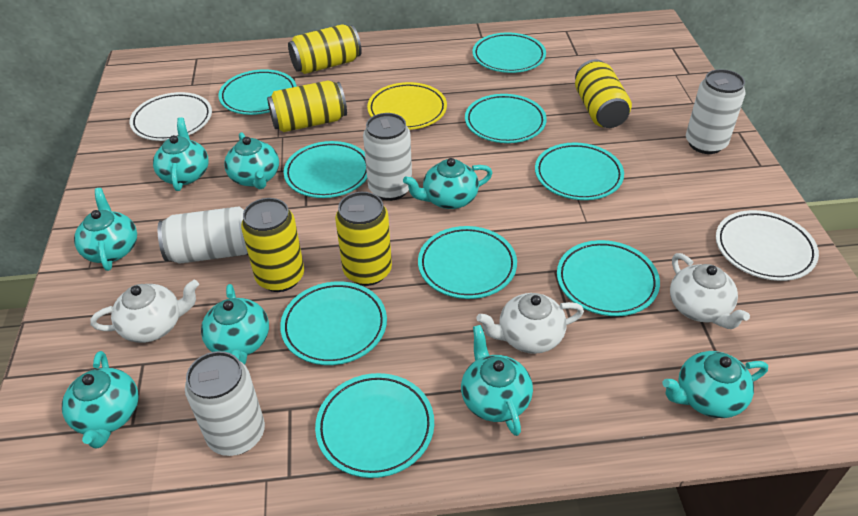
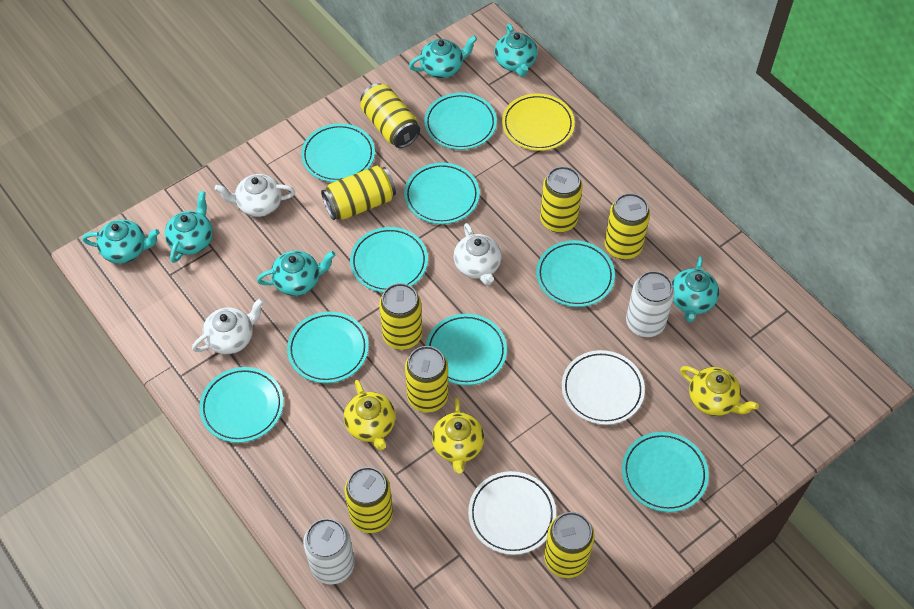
turquoise teapot: 8 -> 6
white can: 4 -> 2
yellow can: 5 -> 8
yellow teapot: 0 -> 3

